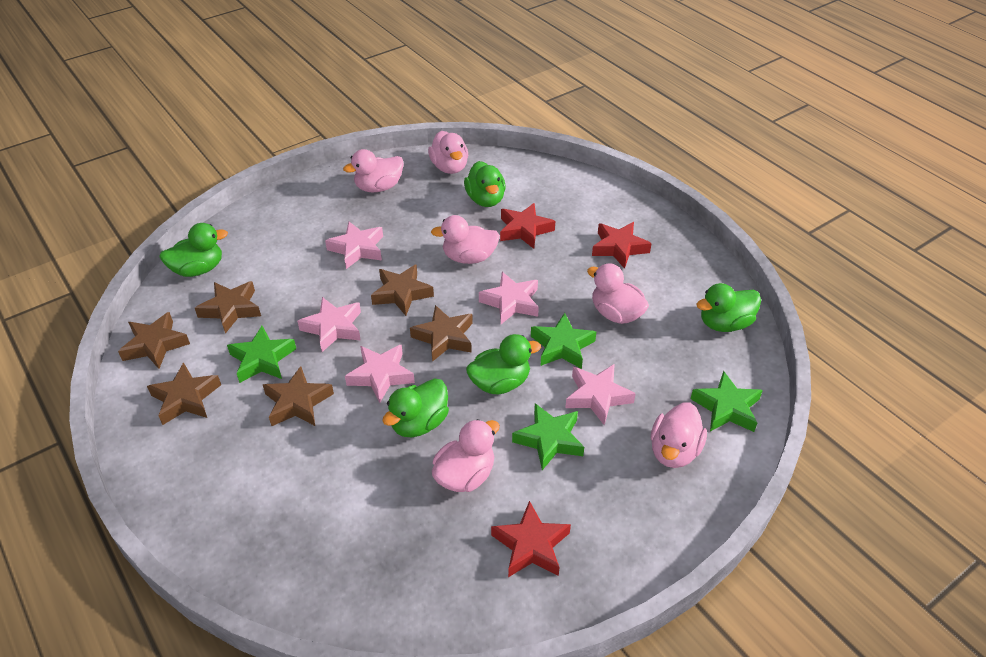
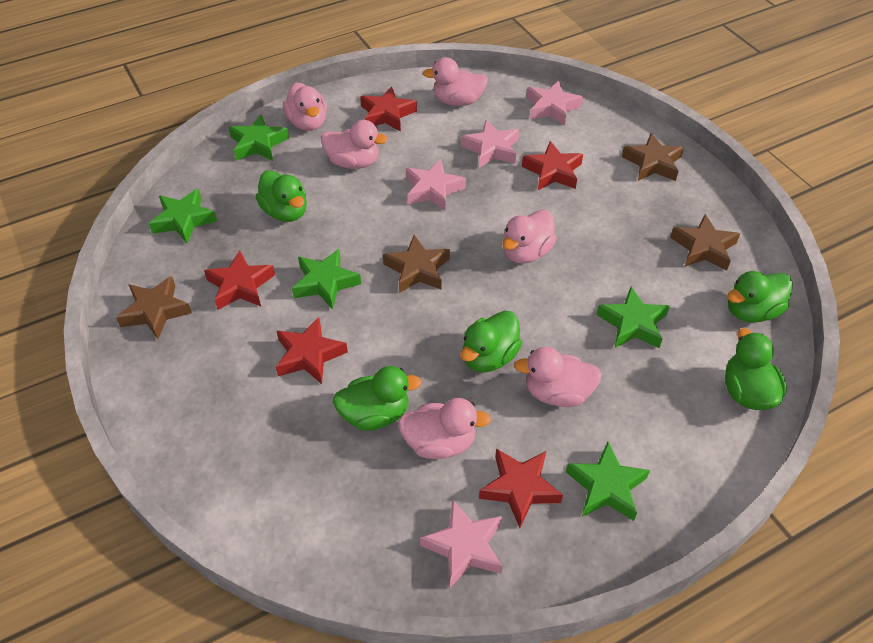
brown star: 6 -> 4
green star: 4 -> 5
pink star: 5 -> 4
red star: 3 -> 5

